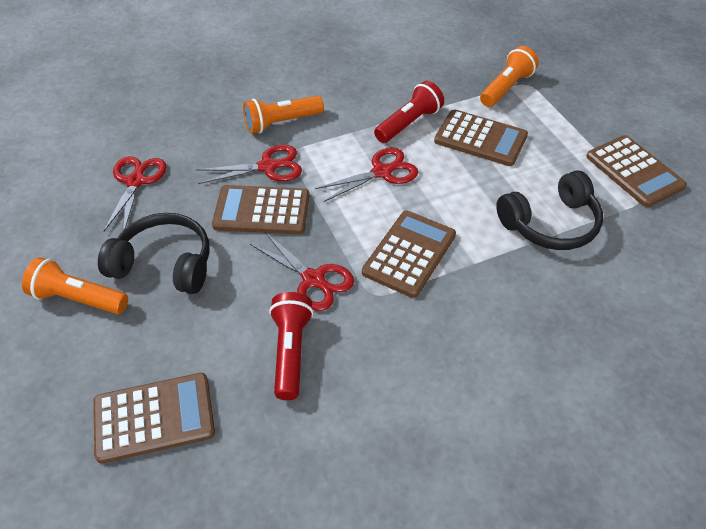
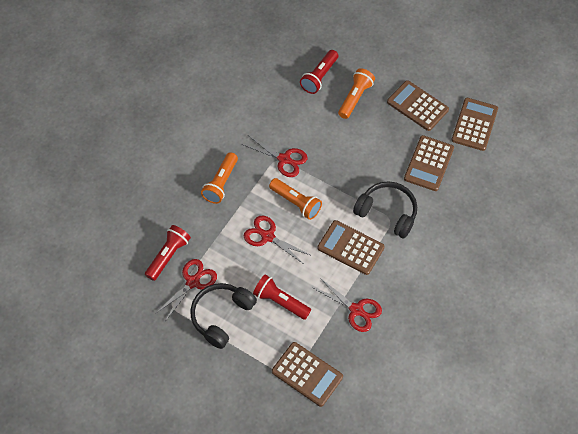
red flashlight: 2 -> 3

